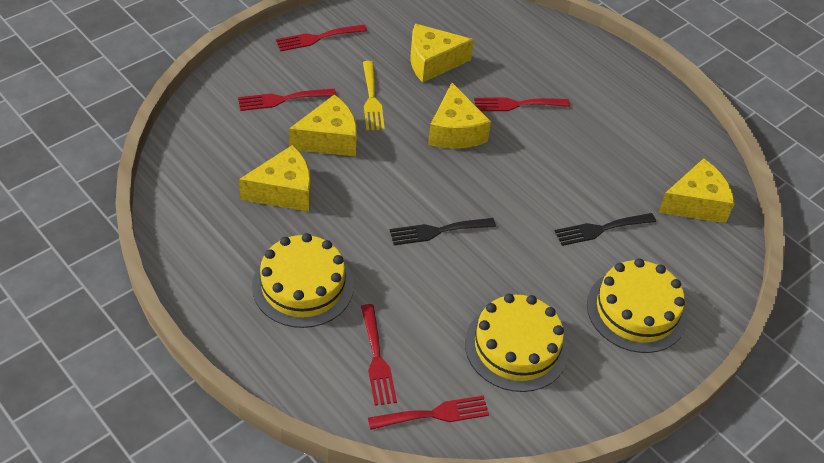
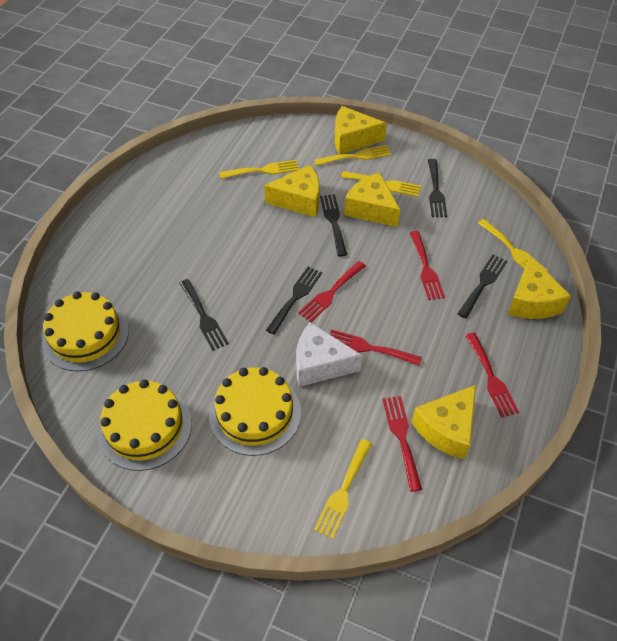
black fork: 2 -> 5
white cheese: 0 -> 1
yellow fork: 1 -> 5

